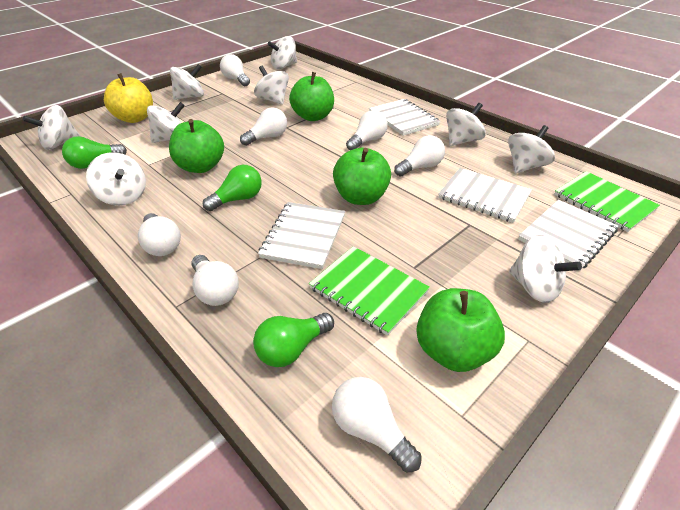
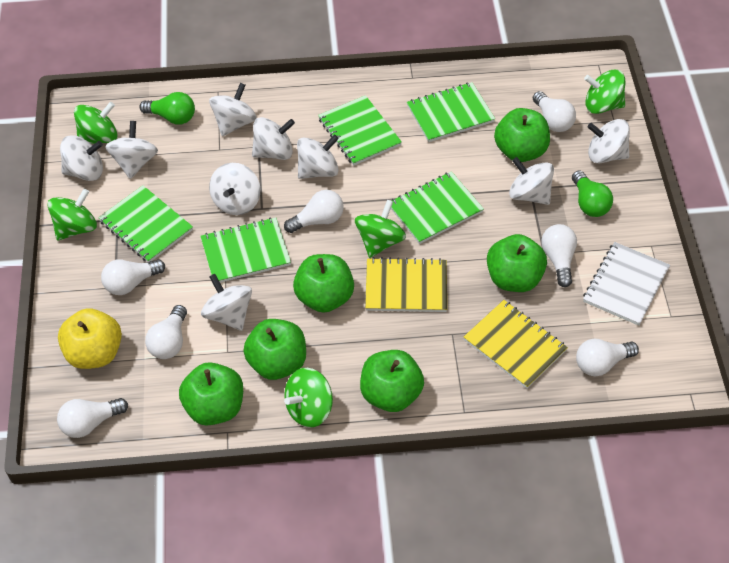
green apple: 4 -> 6
green light bulb: 3 -> 2
green notebook: 2 -> 5
green spinning top: 0 -> 5
white notebook: 4 -> 1
yellow notebook: 0 -> 2

